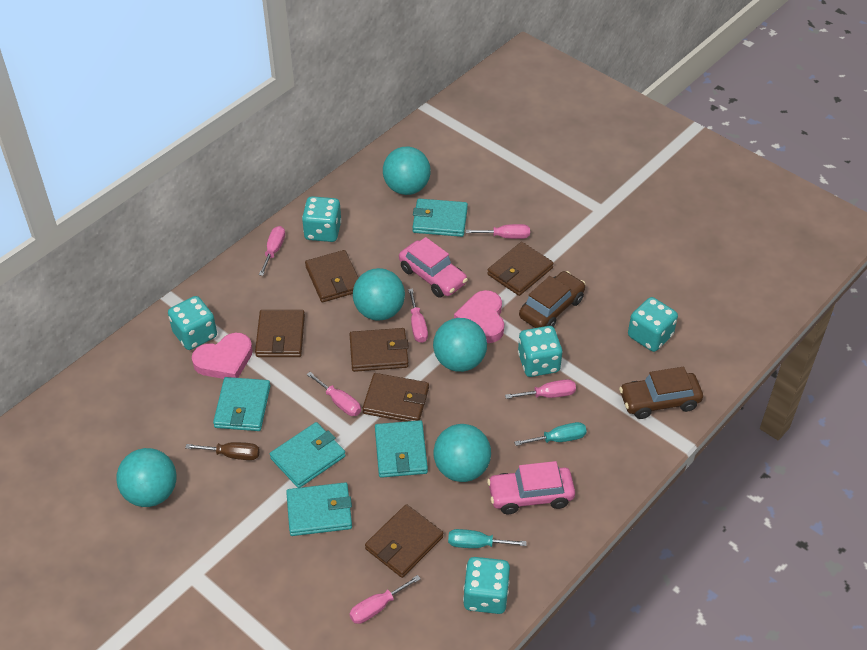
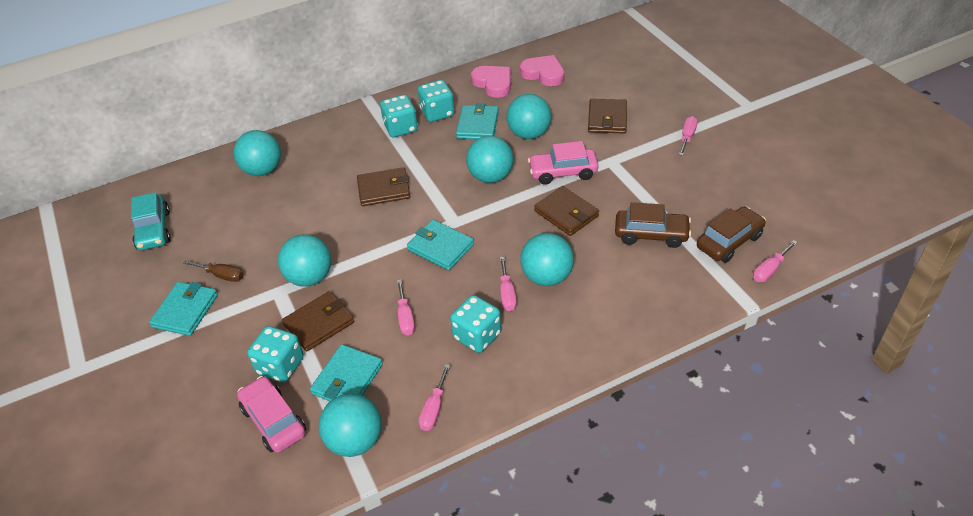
brown wallet: 6 -> 4
pink screwdriver: 6 -> 5
turquoise ball: 5 -> 6
turquoise car: 0 -> 1
turquoise dice: 5 -> 4
turquoise screwdriver: 2 -> 0
turquoise wallet: 5 -> 4

